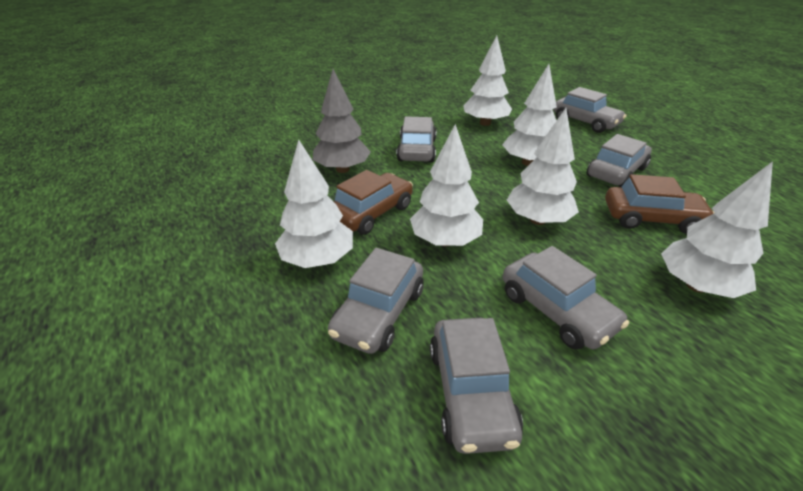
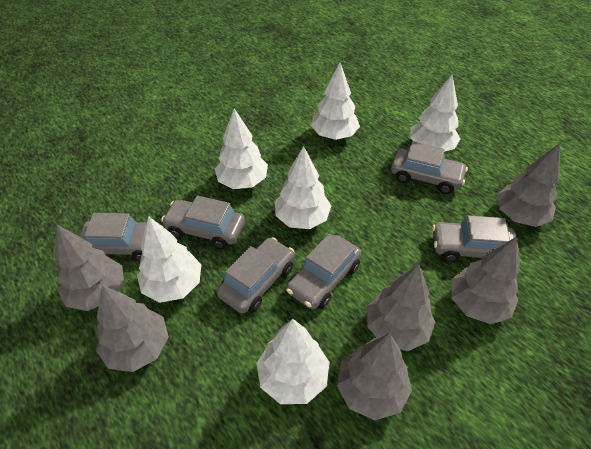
brown car: 2 -> 0
grey tree: 1 -> 6

